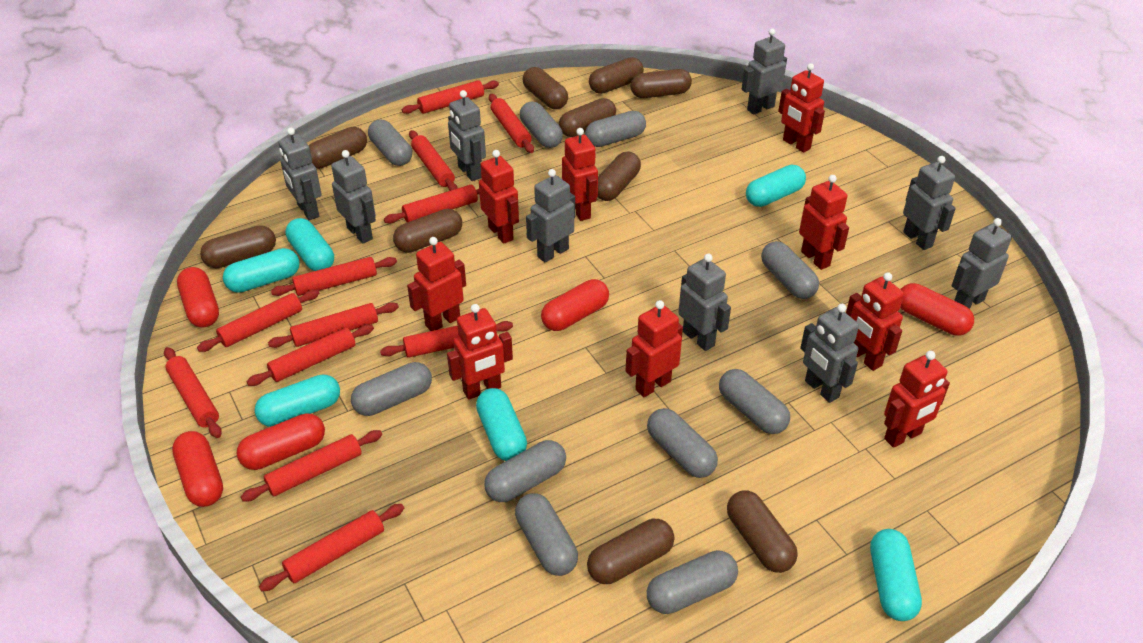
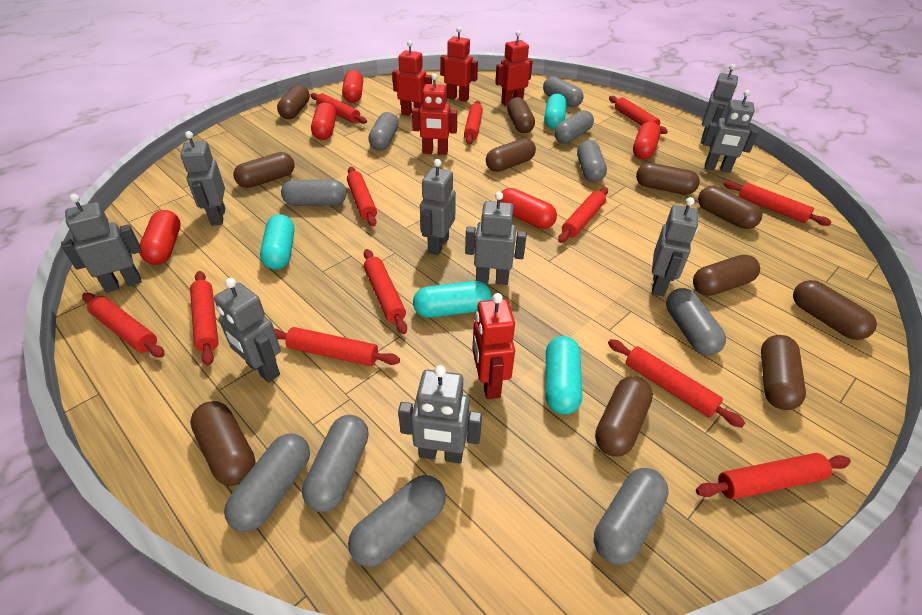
brown capsule: 10 -> 11
red robot: 9 -> 5
turquoise capsule: 6 -> 4

